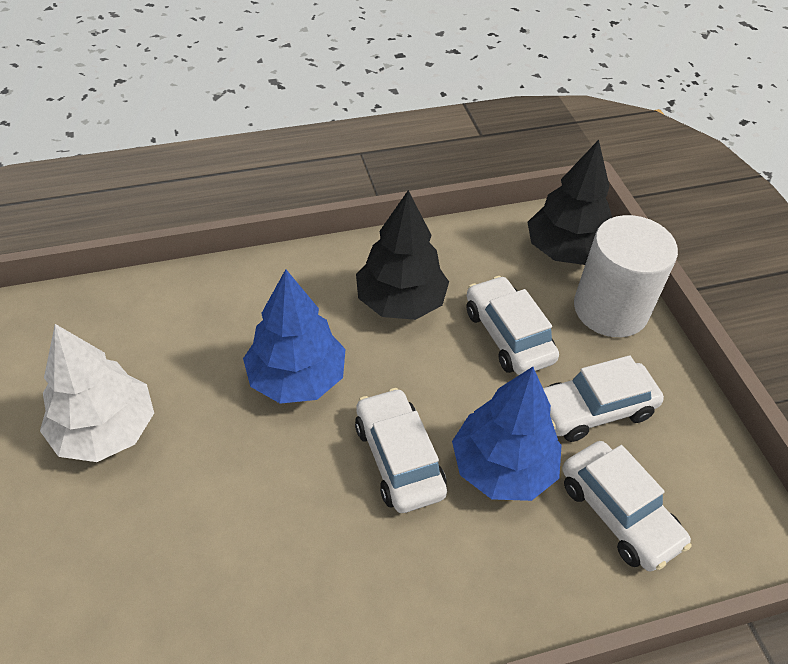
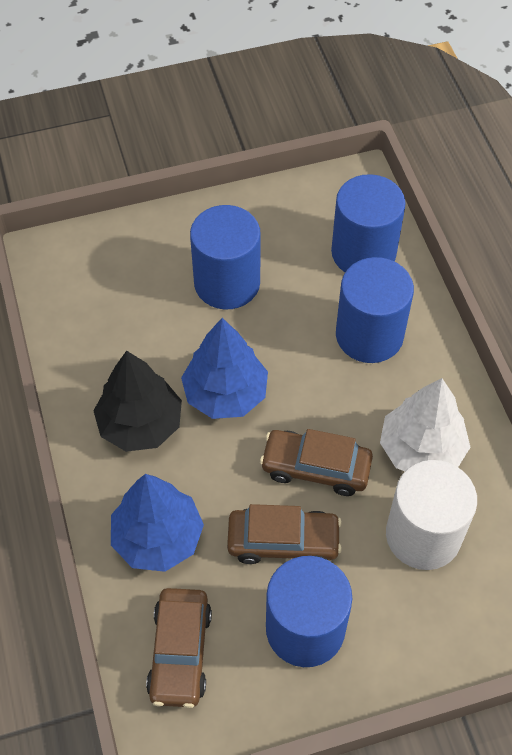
black tree: 2 -> 1
blue cylinder: 0 -> 4
brown car: 0 -> 3
white car: 4 -> 0

